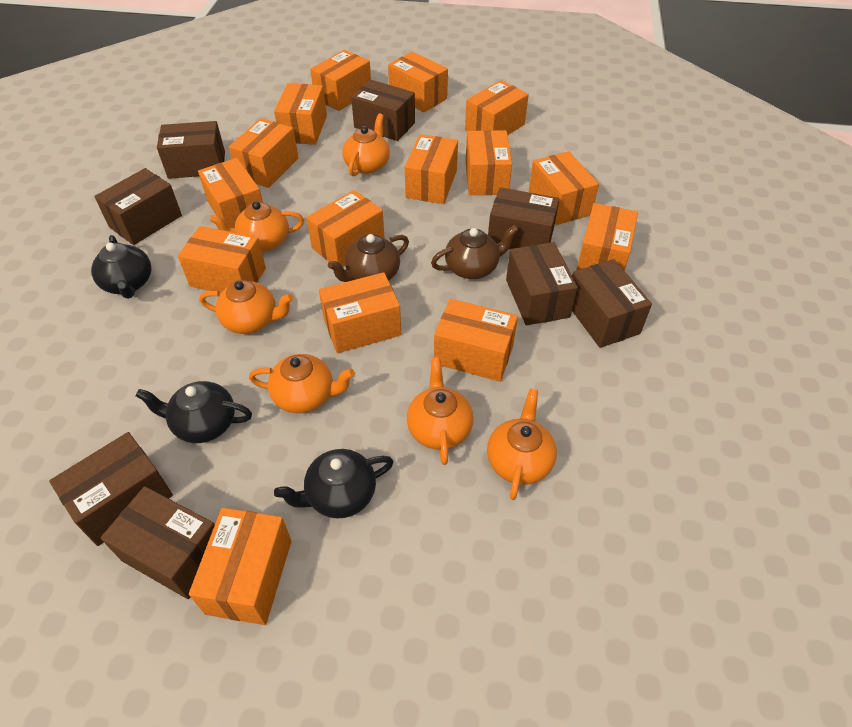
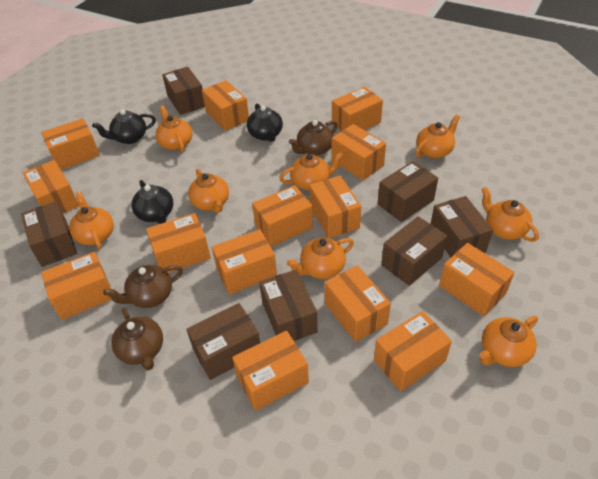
brown box: 8 -> 7
brown teapot: 2 -> 3
orange box: 15 -> 14
orange teapot: 6 -> 8

